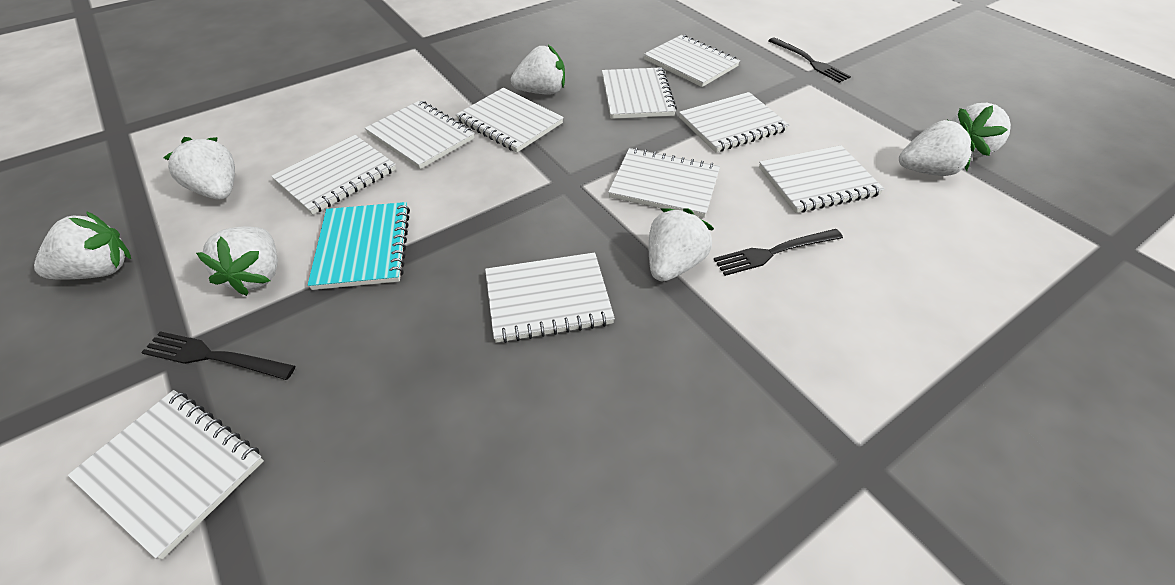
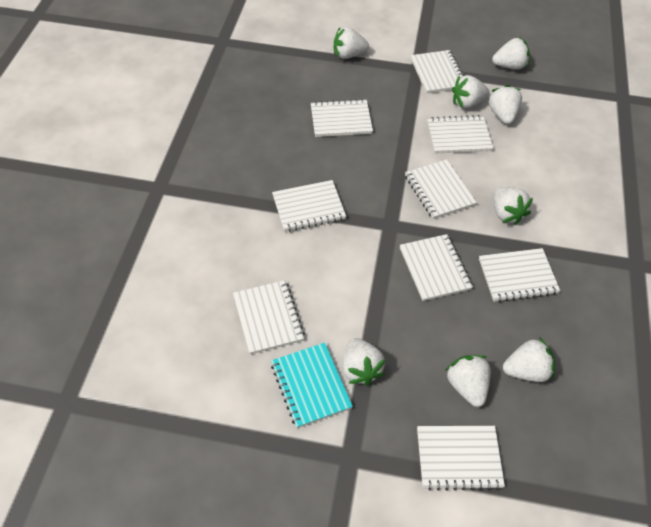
black fork: 3 -> 0
white notebook: 10 -> 9
white strawberry: 7 -> 8

